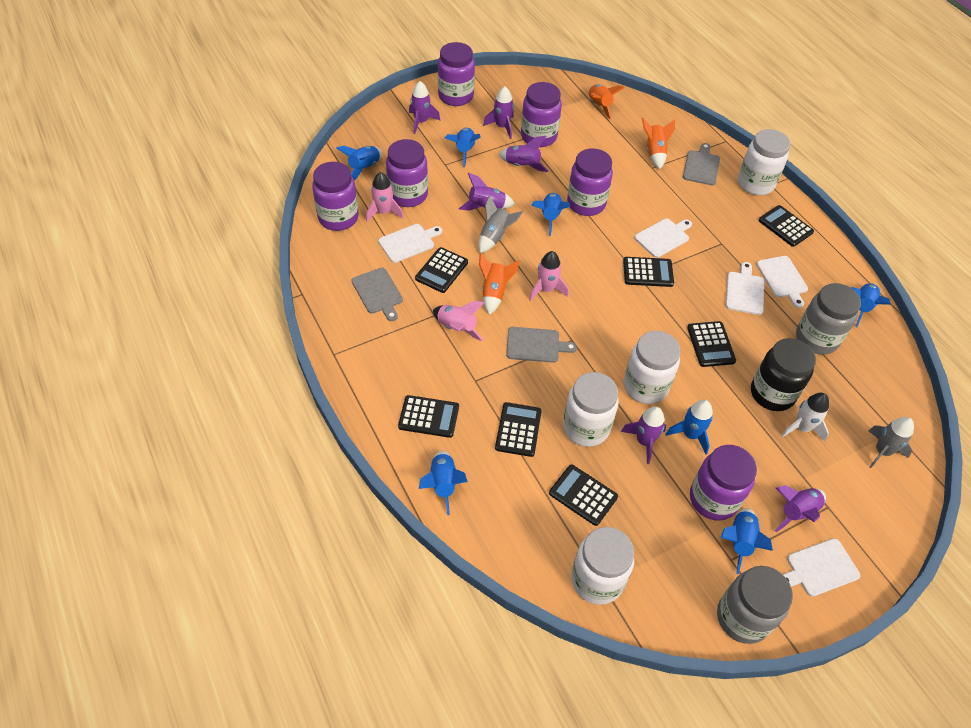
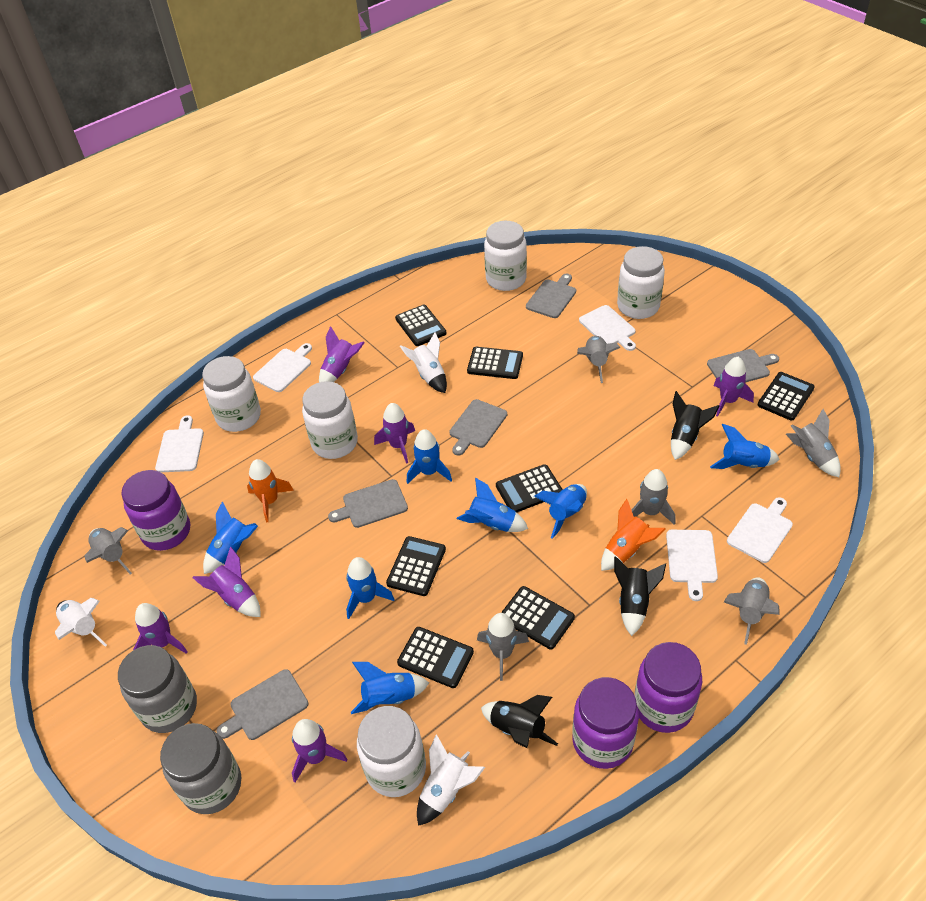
black jar: 1 -> 0
black rocket: 0 -> 3
grey cutting board: 3 -> 5
grey rocket: 2 -> 6
orange rocket: 3 -> 2
pink rocket: 3 -> 0
purple jar: 6 -> 3
white jar: 4 -> 5
white rocket: 1 -> 3

